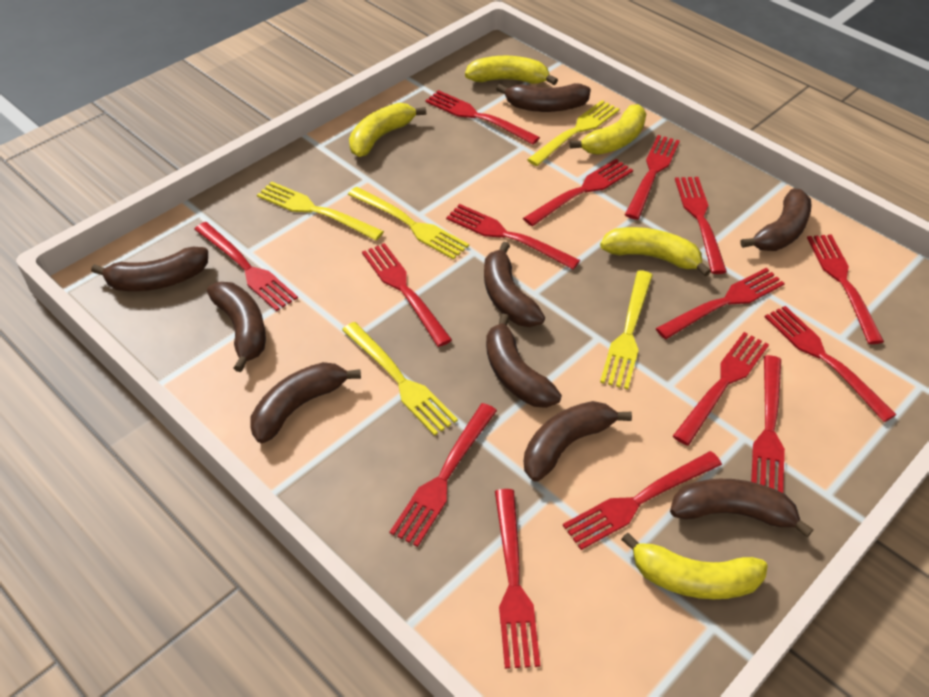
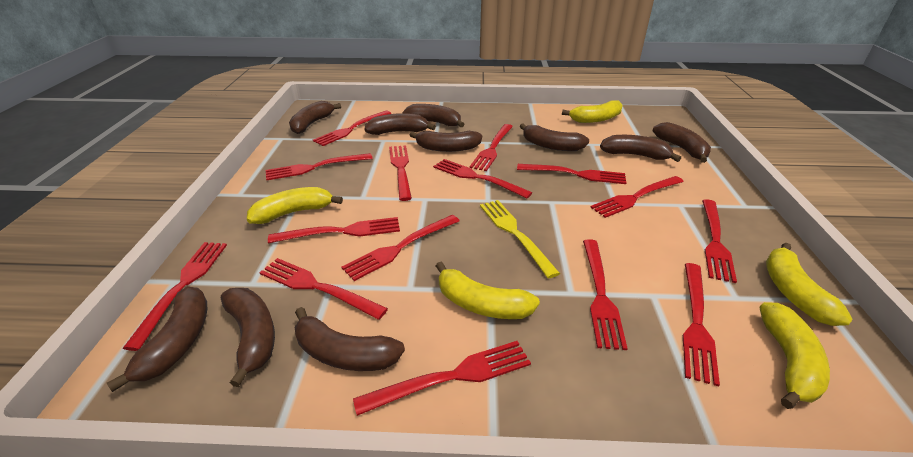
brown banana: 9 -> 10
yellow fork: 5 -> 1

